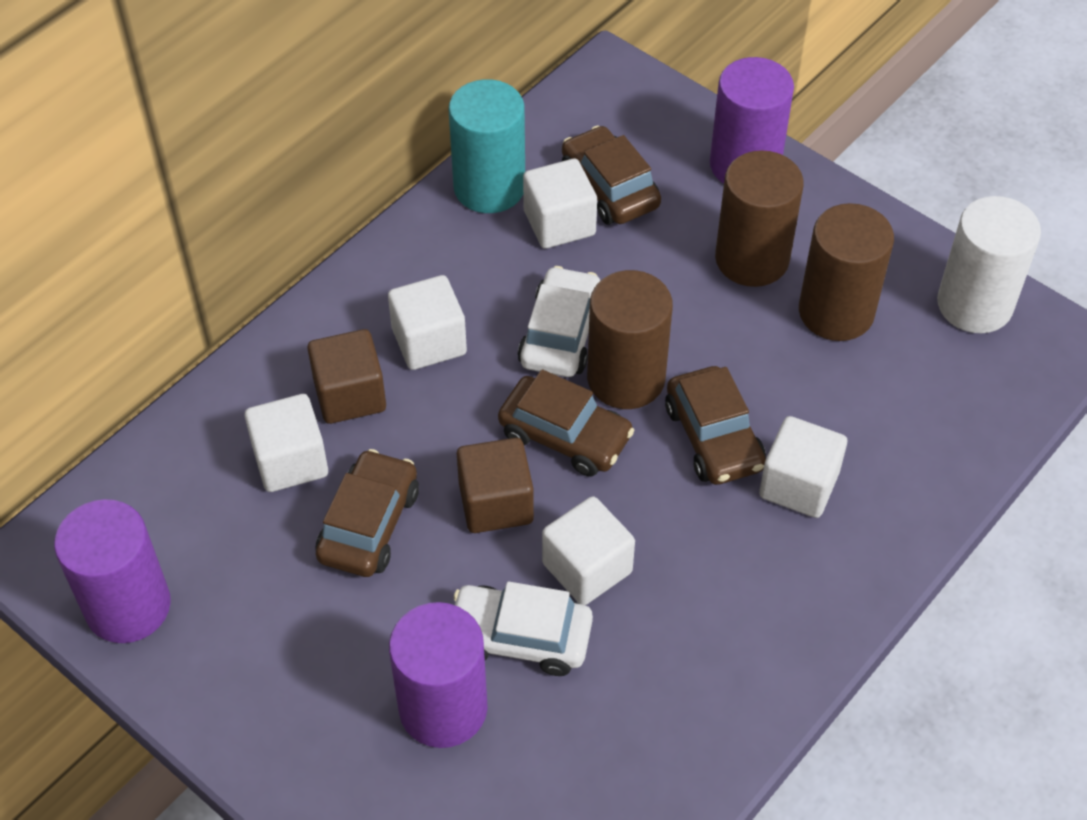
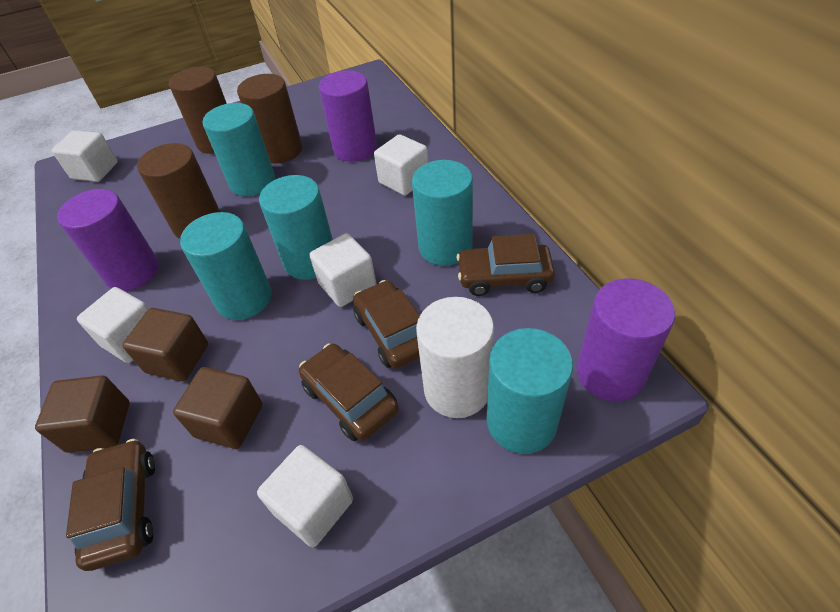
brown cube: 2 -> 3
turquoise cylinder: 1 -> 5
white car: 2 -> 0

